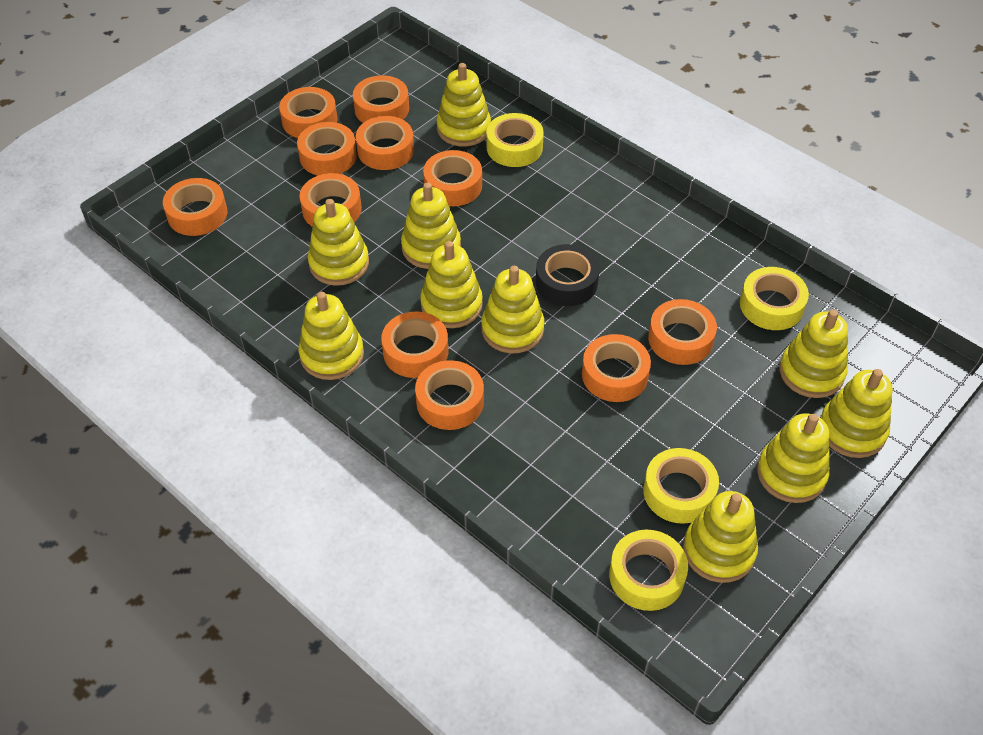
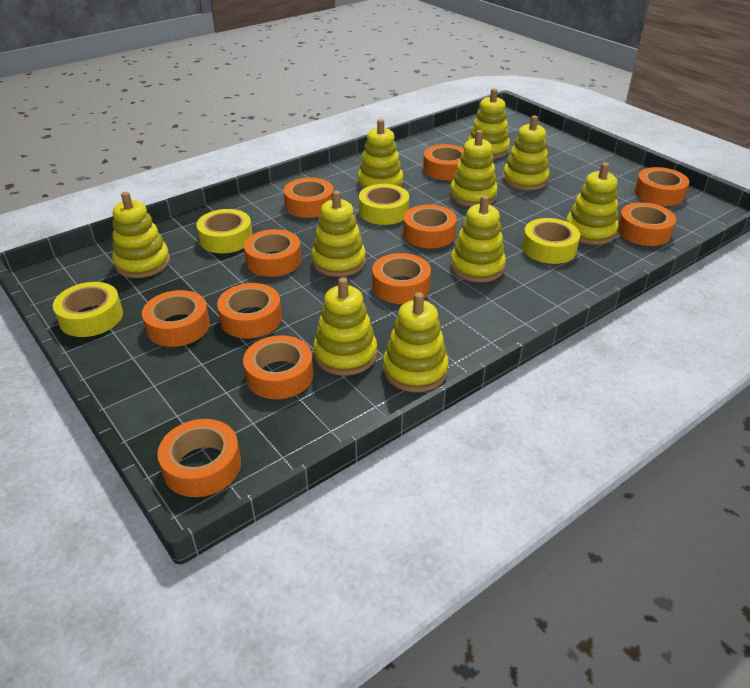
black tape: 1 -> 0

